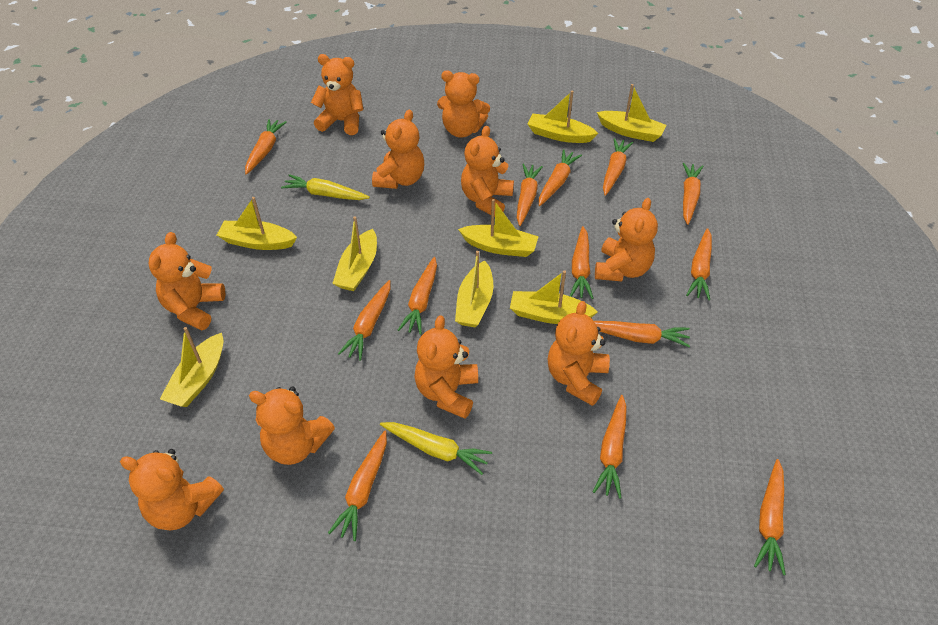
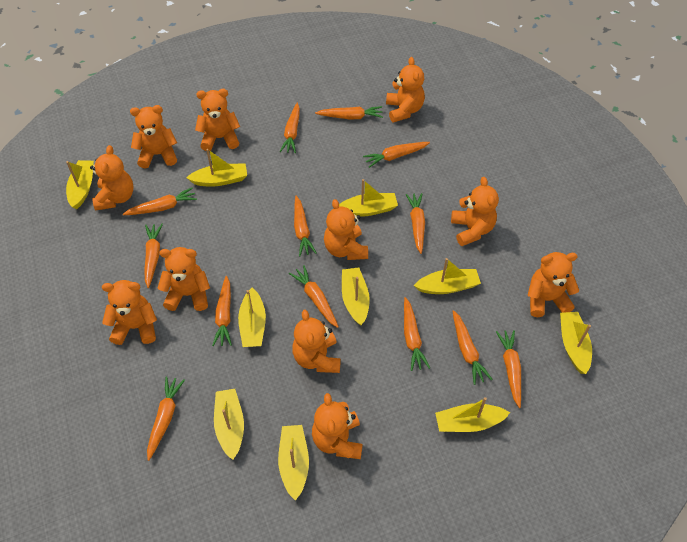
orange teddy bear: 10 -> 11
yellow boat: 8 -> 10
yellow carrot: 2 -> 0

